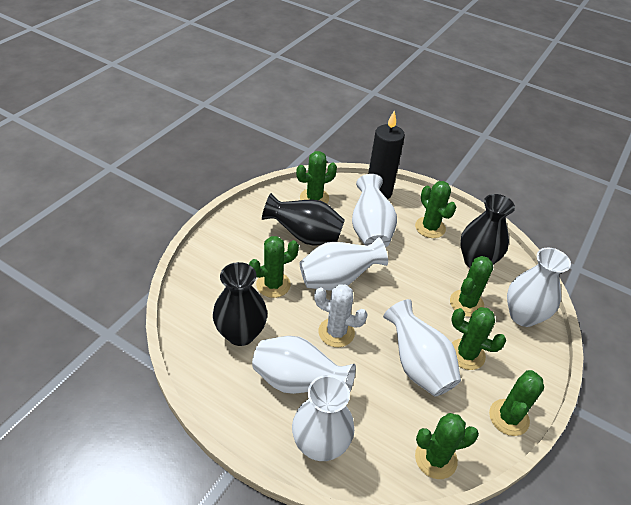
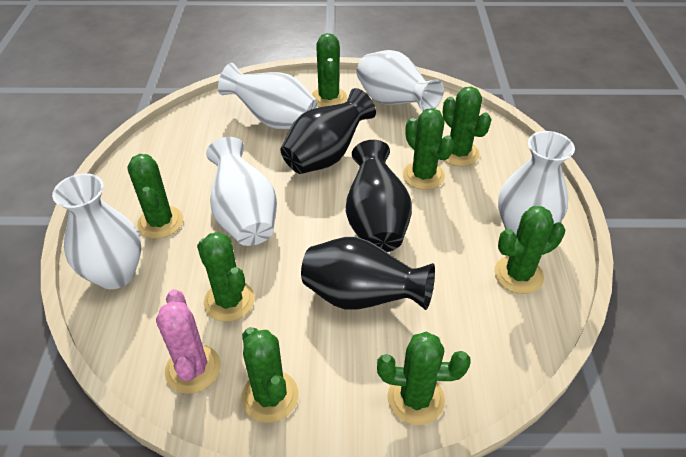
black candle: 1 -> 0
green cactus: 7 -> 8
pink cactus: 0 -> 1
white cactus: 1 -> 0
white vase: 6 -> 5

